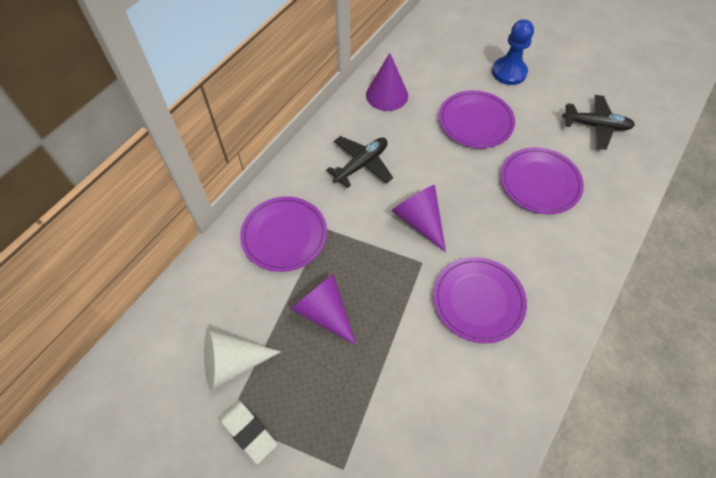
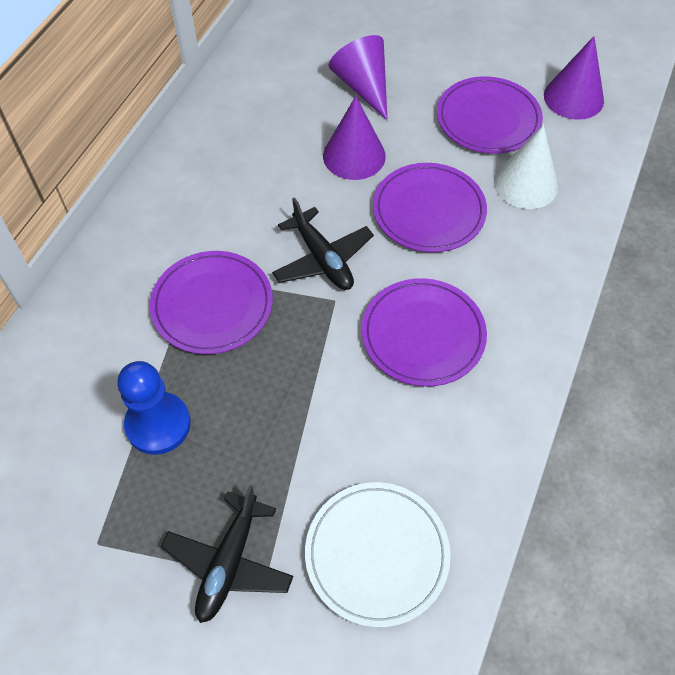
white eraser: 1 -> 0
white plate: 0 -> 1

